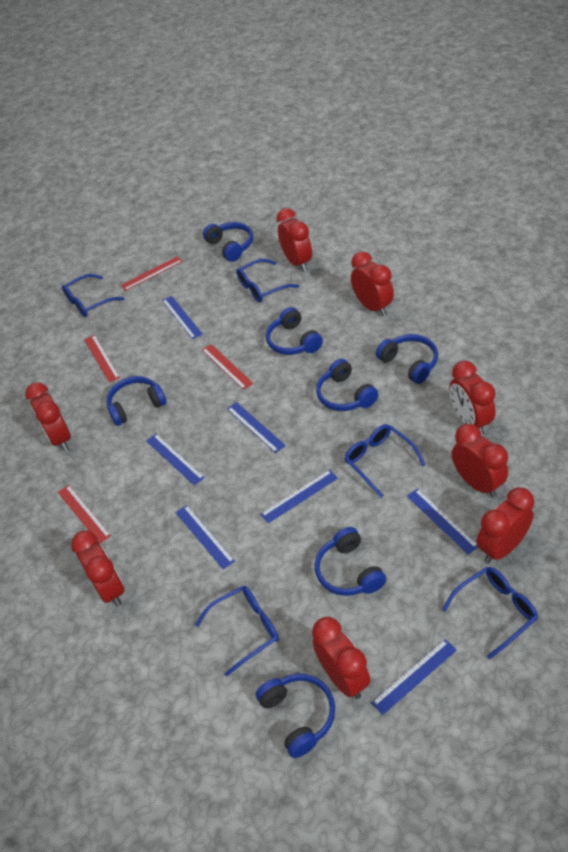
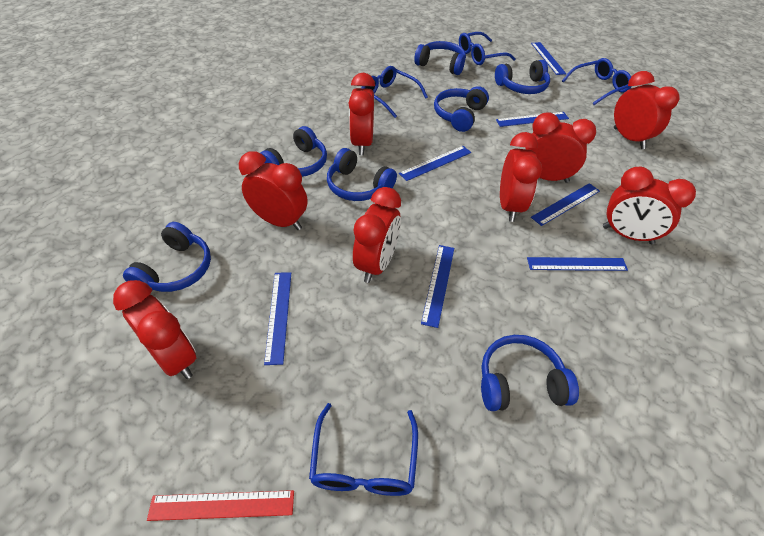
blue glasses: 5 -> 4
red ruler: 4 -> 1

